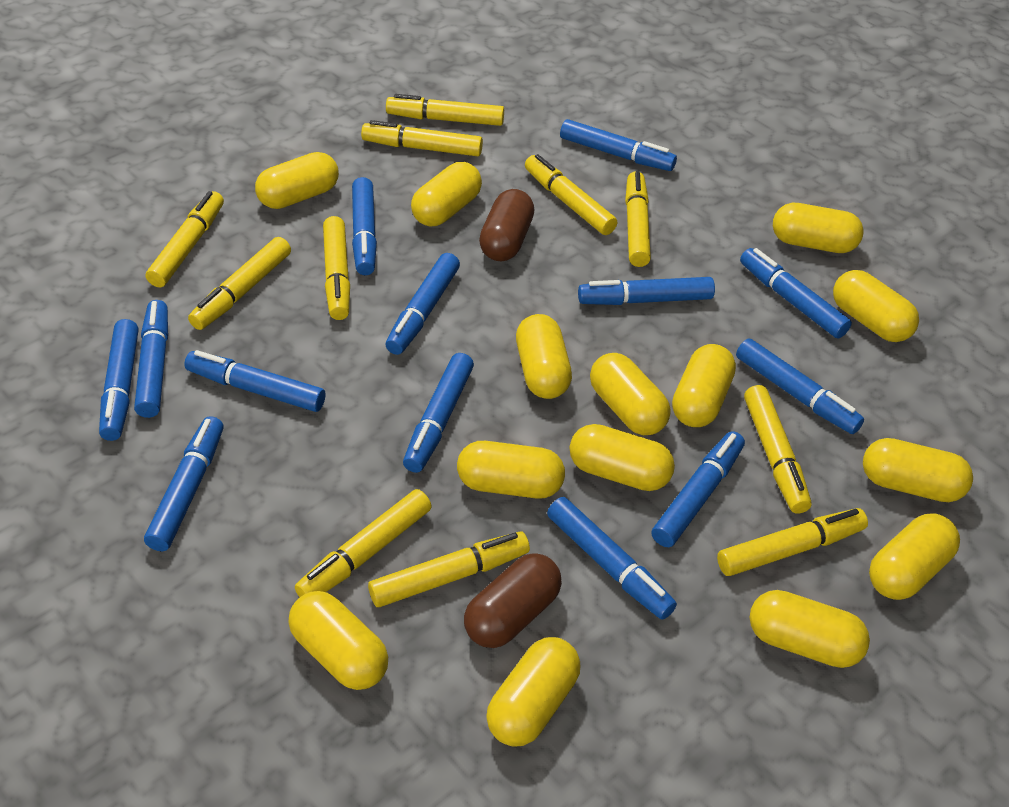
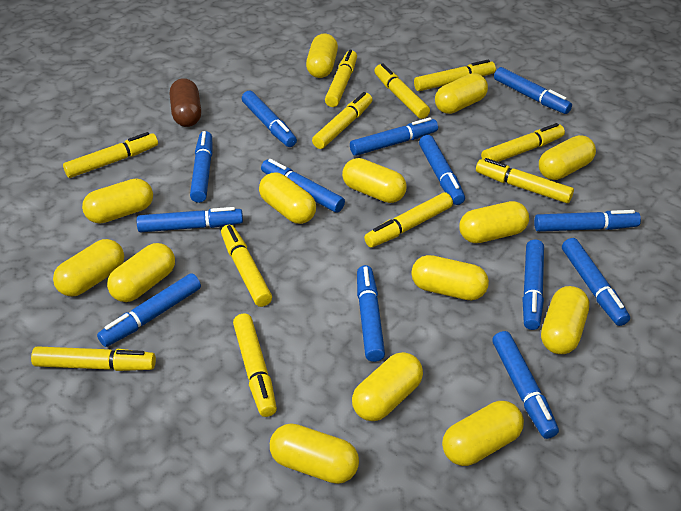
brown capsule: 2 -> 1

